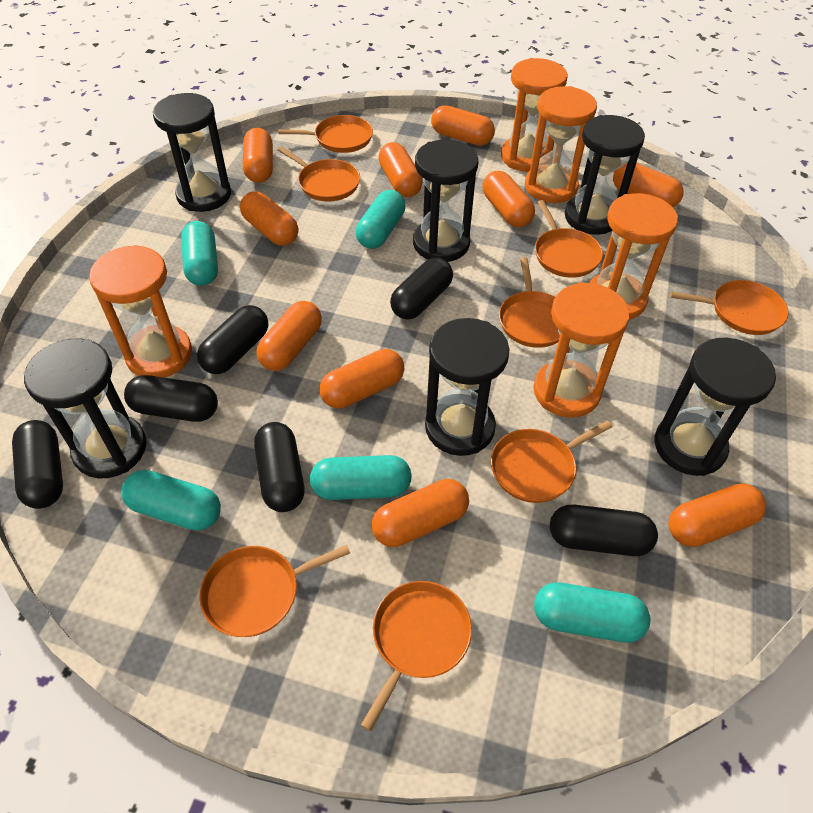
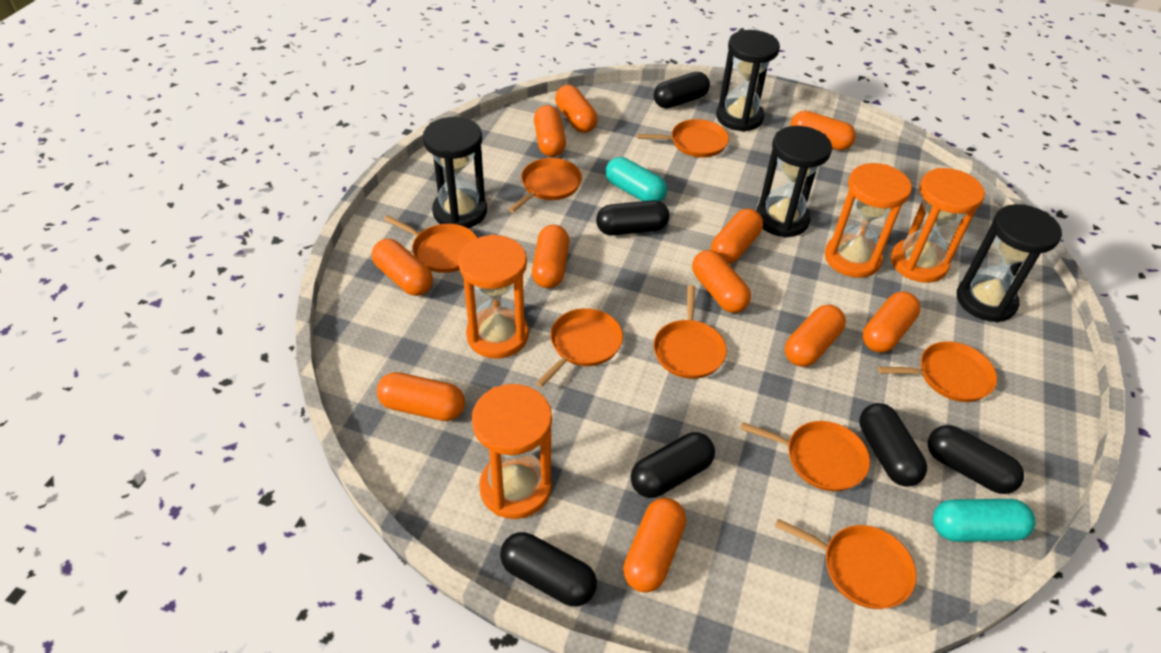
black hourglass: 6 -> 4
orange capsule: 10 -> 11
orange hourglass: 5 -> 4
turquoise capsule: 5 -> 2

